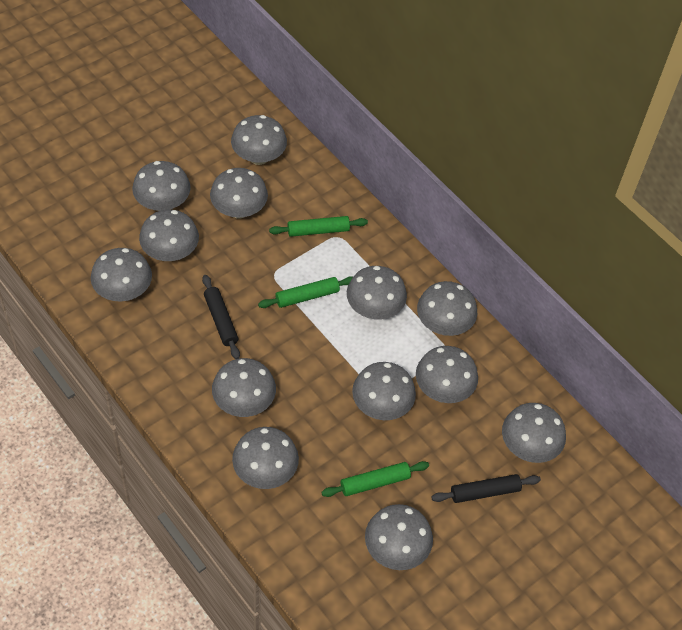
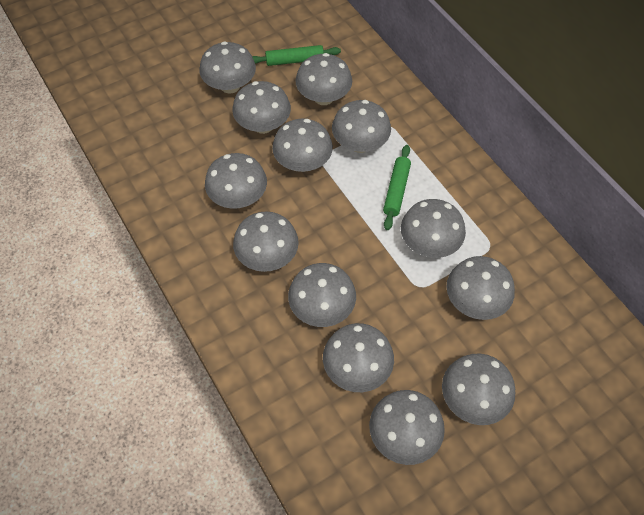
black rolling pin: 2 -> 0
green rolling pin: 3 -> 2

